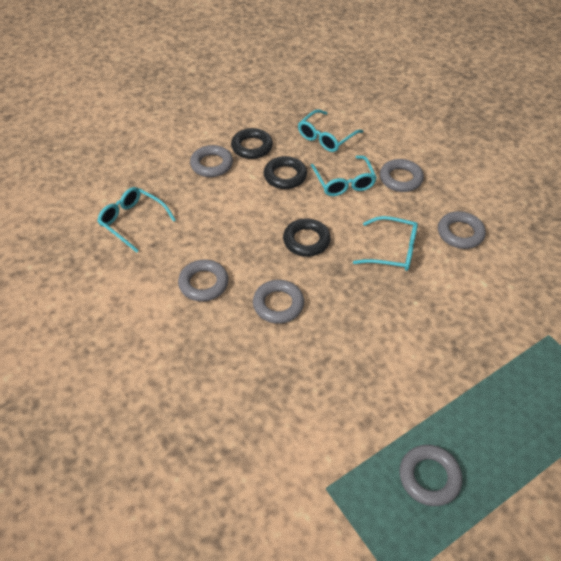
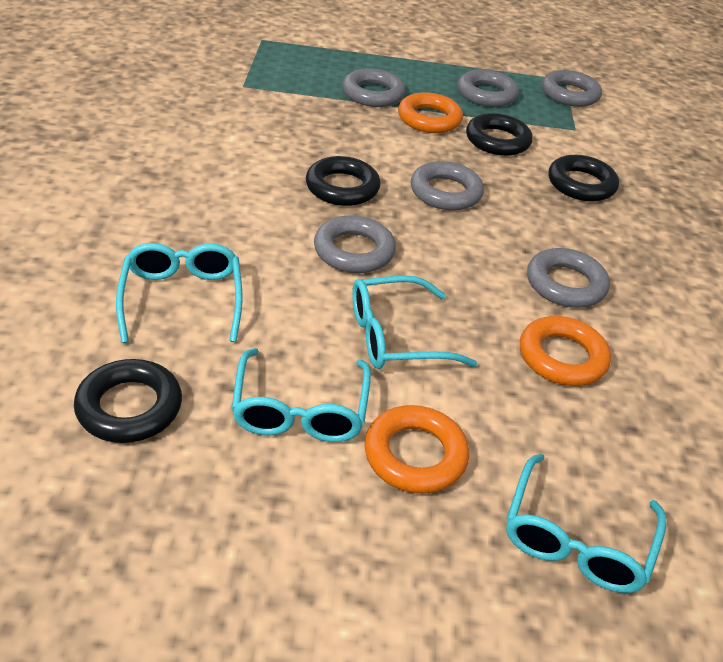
black ring: 3 -> 4
orange ring: 0 -> 3

